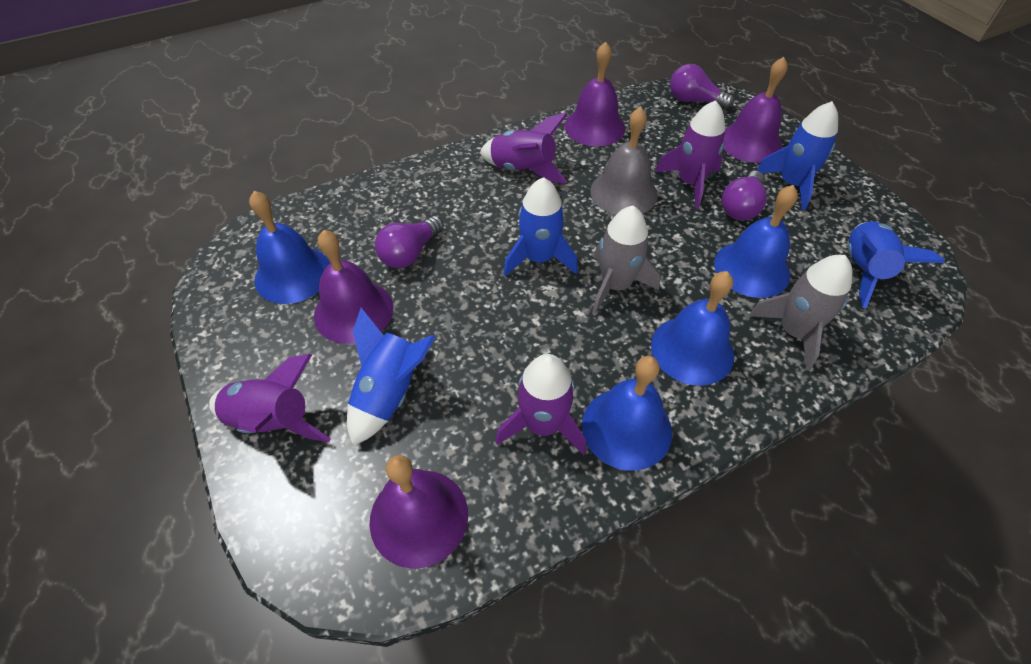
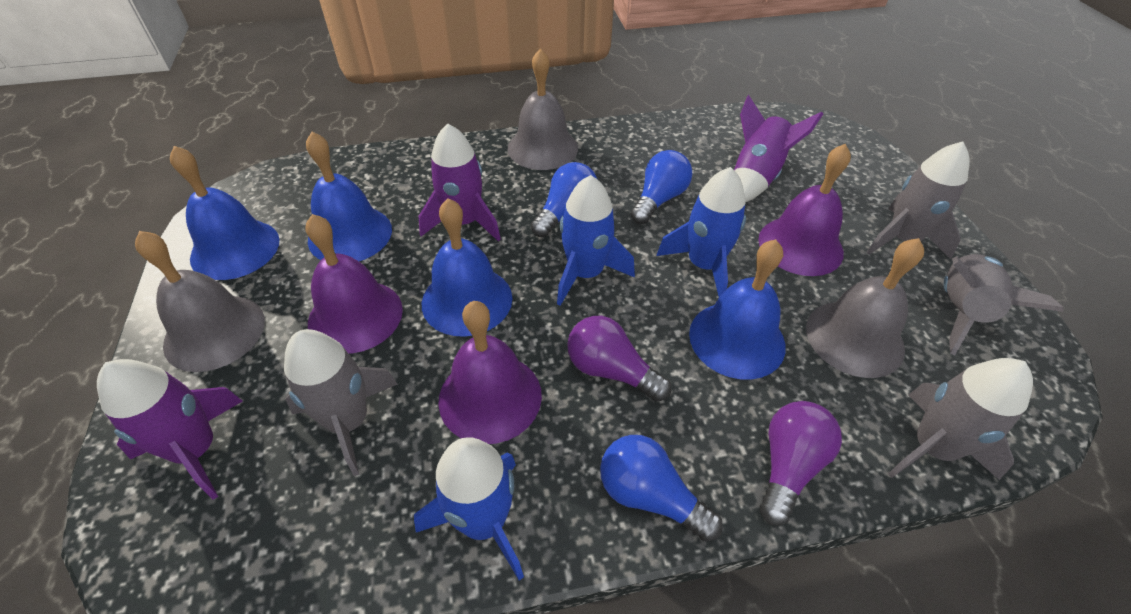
blue light bulb: 0 -> 3
blue rocket: 4 -> 3
grey bell: 1 -> 3
grey rocket: 2 -> 4
purple bell: 4 -> 3
purple light bulb: 3 -> 2
purple rocket: 4 -> 3

